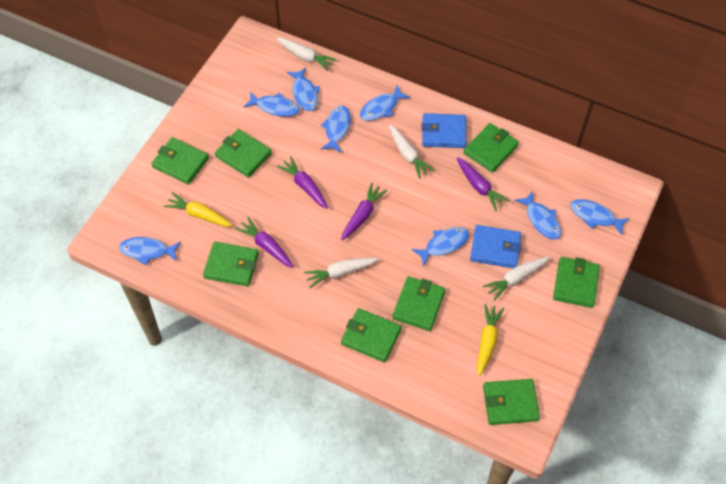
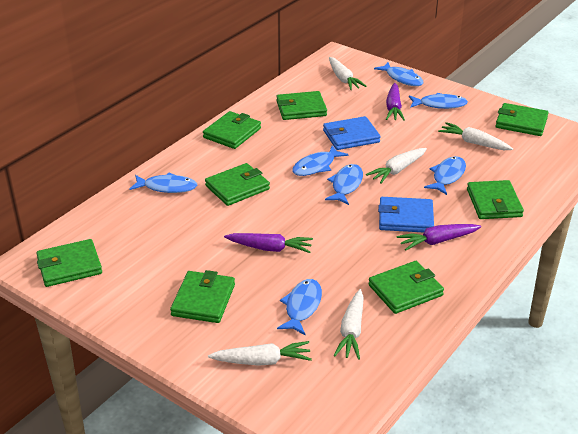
blue fish: 8 -> 7
purple carrot: 4 -> 3
white carrot: 4 -> 5
yellow carrot: 2 -> 0

